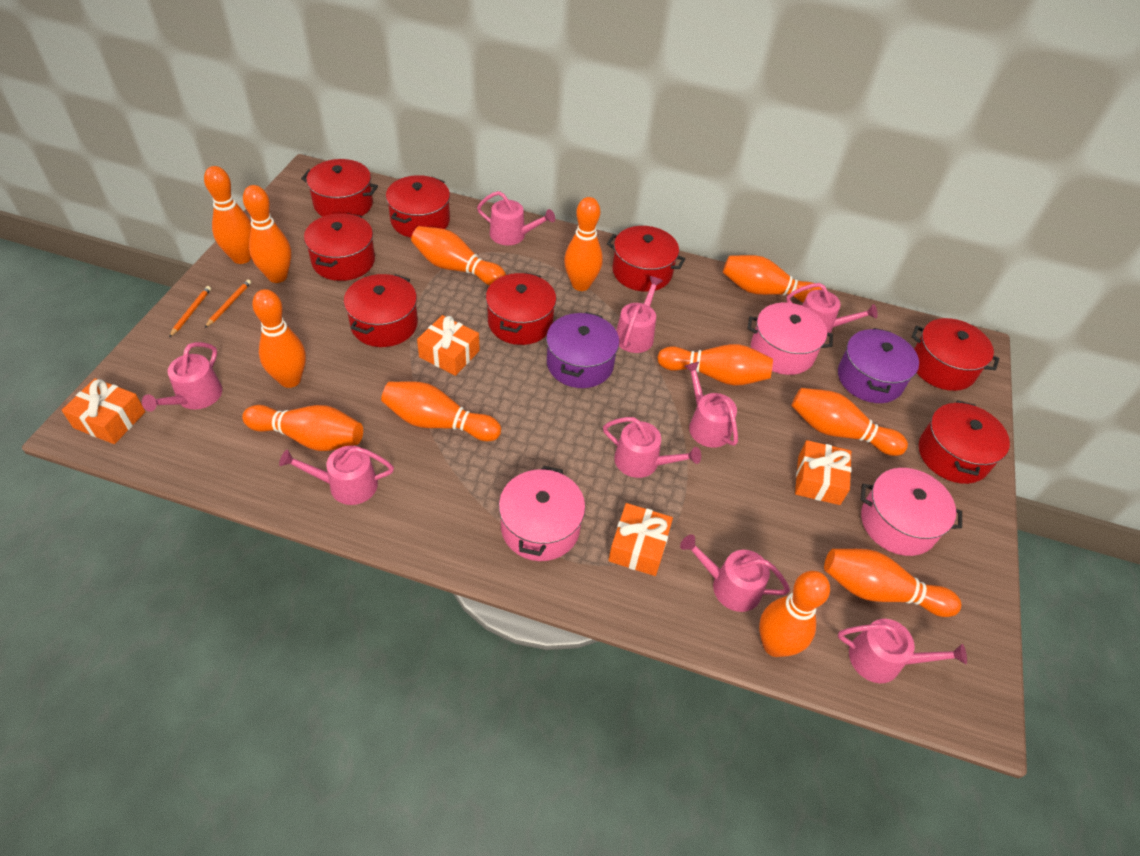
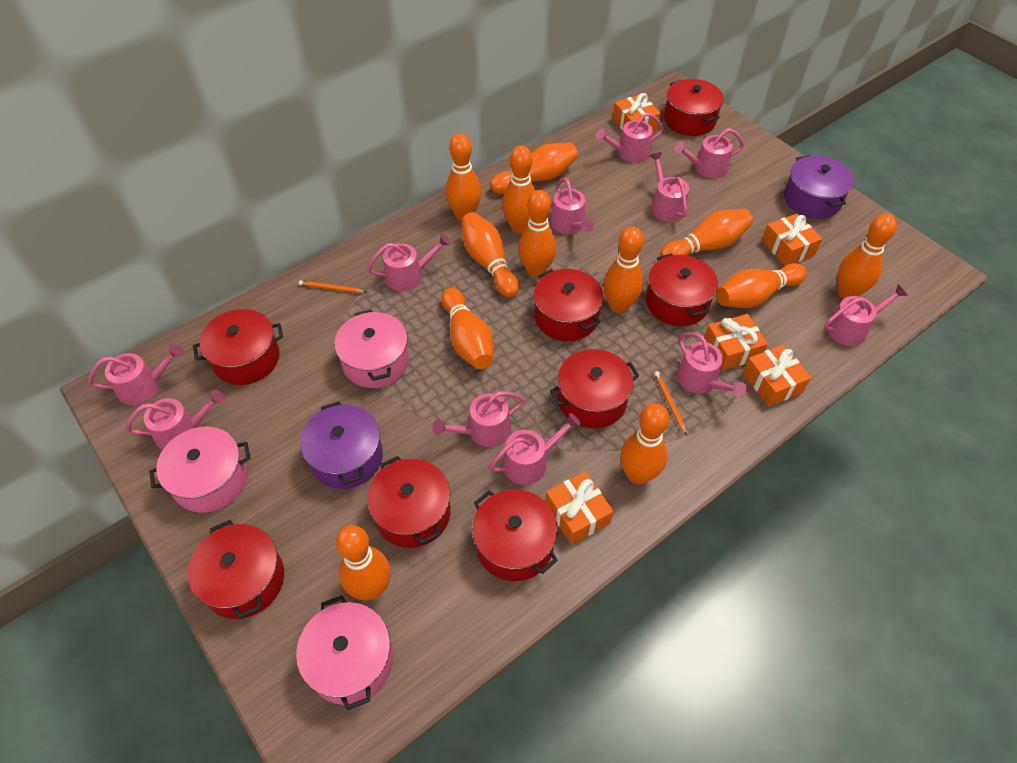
orange gift: 4 -> 5
pink watering can: 9 -> 11

